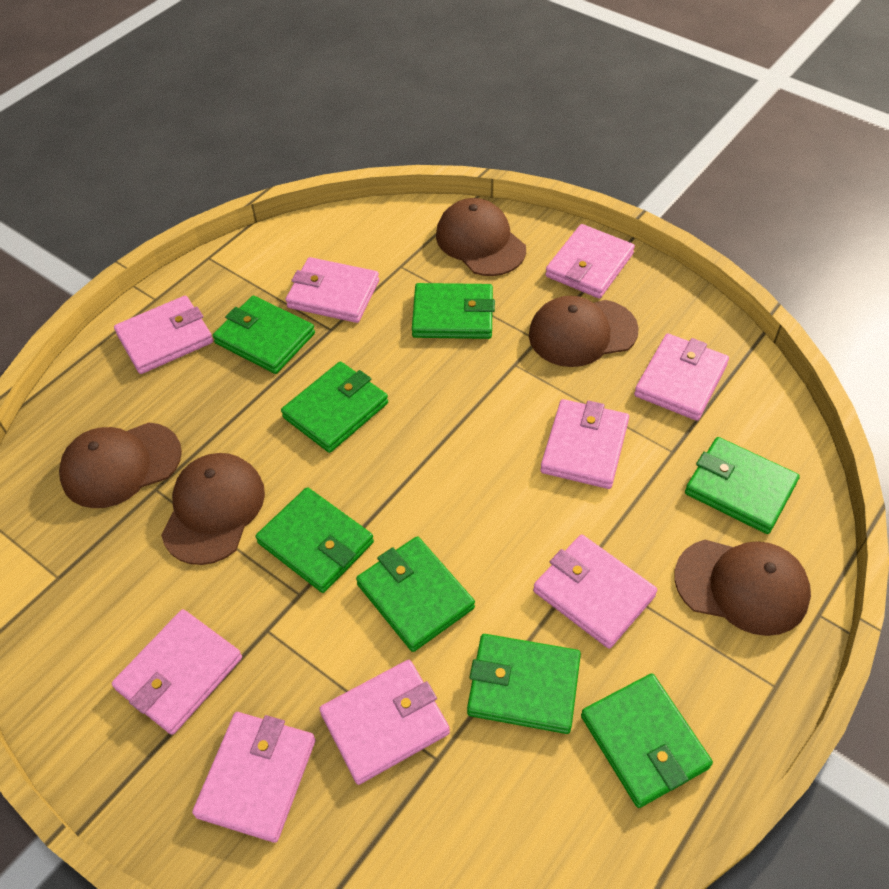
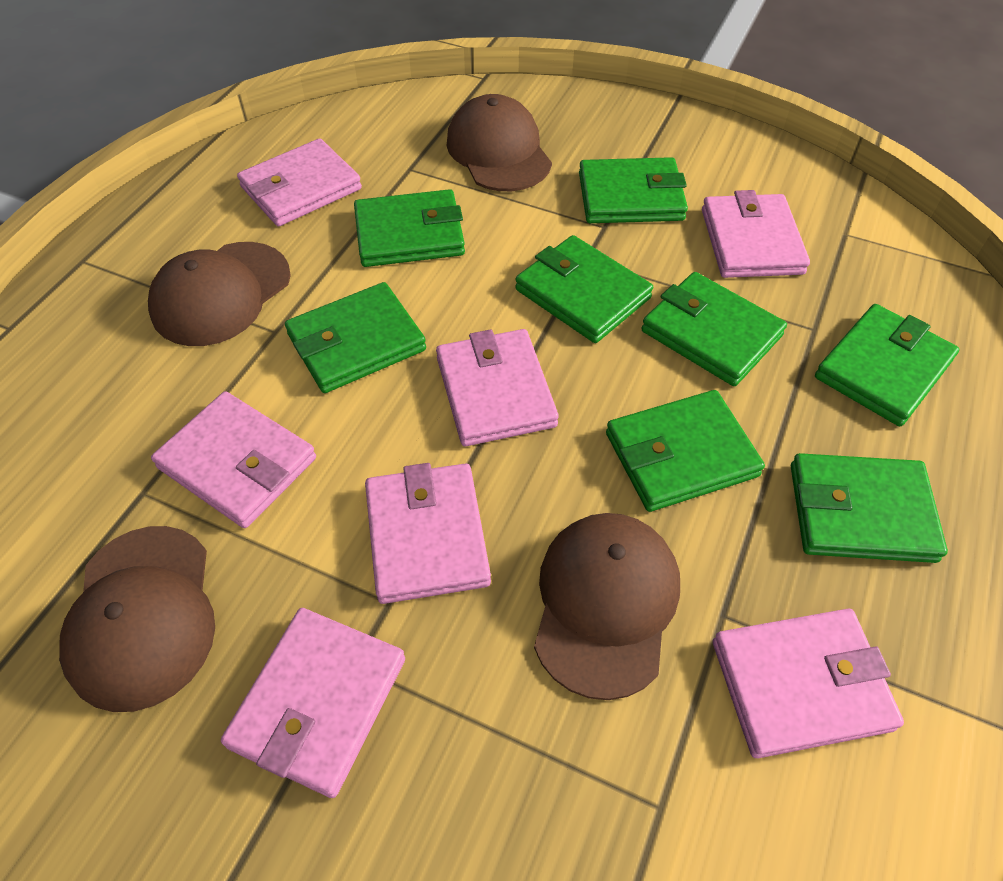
brown cap: 5 -> 4
pink wallet: 9 -> 7

